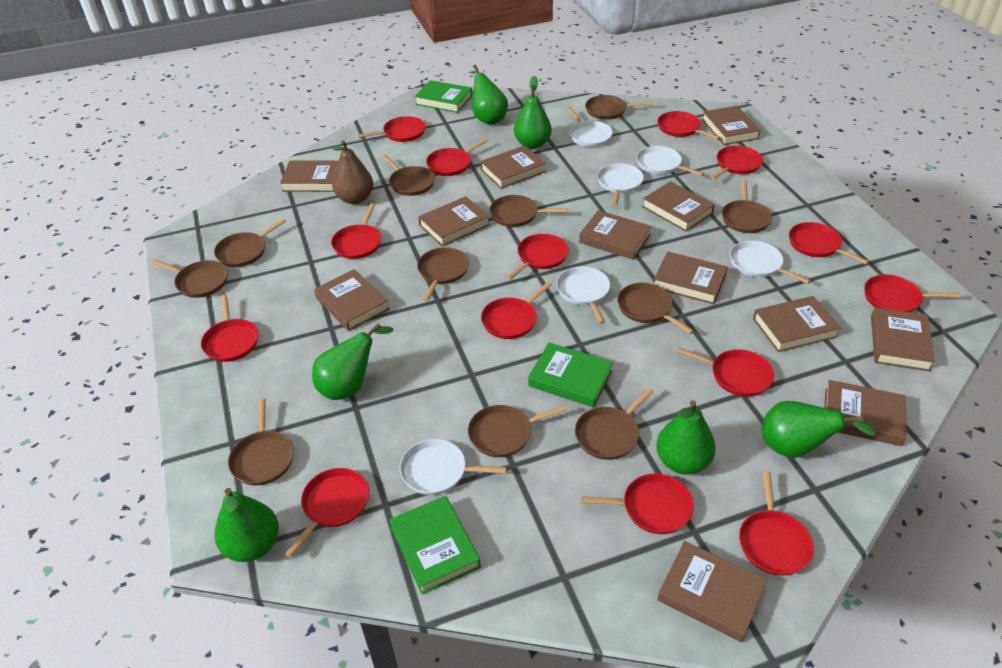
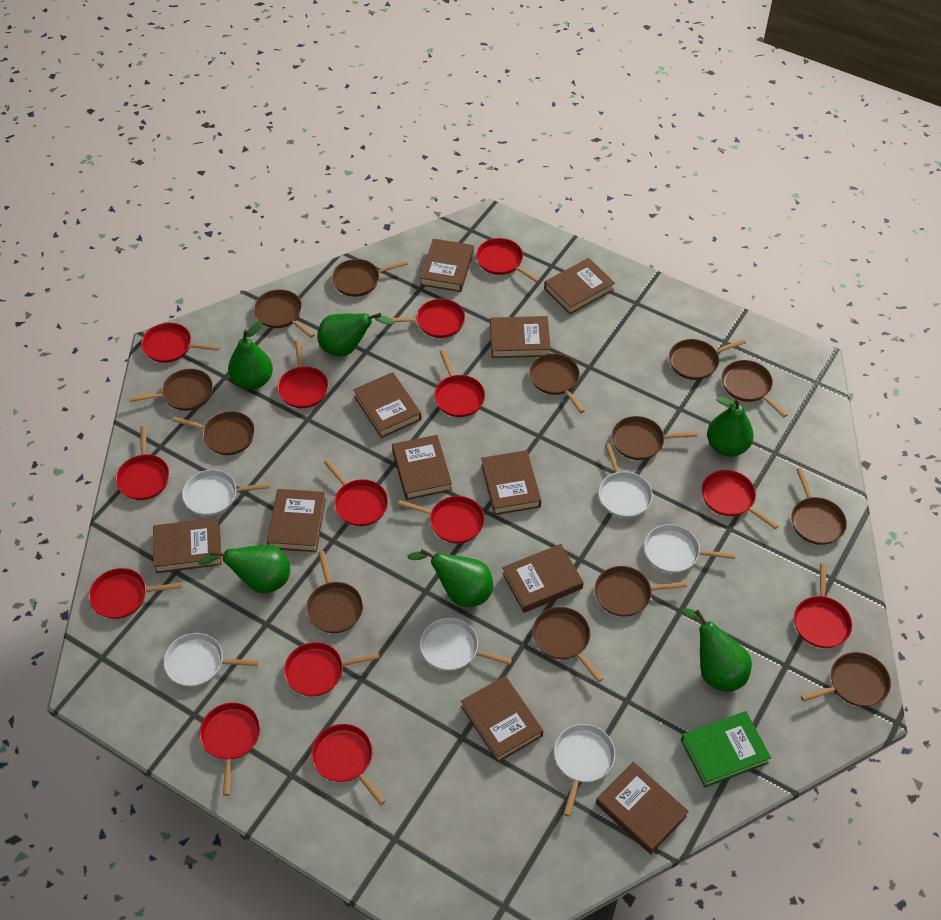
brown book: 12 -> 11
brown pan: 11 -> 13
brown pear: 1 -> 0
green book: 3 -> 1

